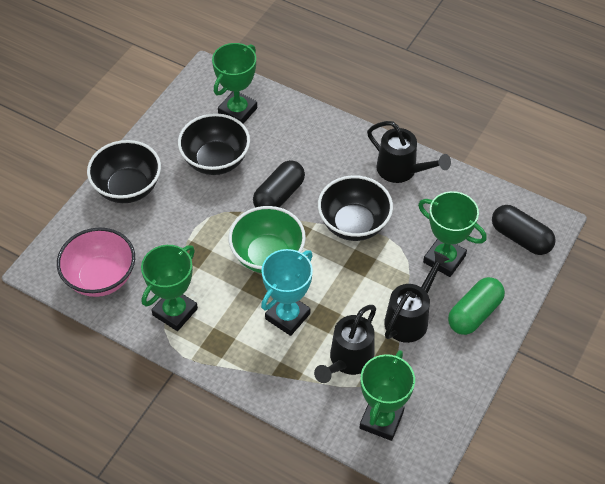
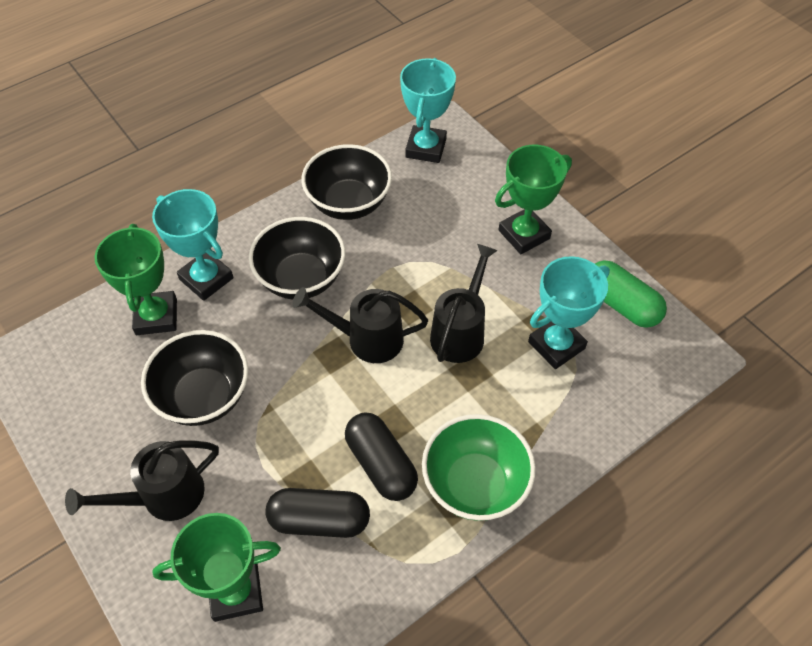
green trophy: 4 -> 3
pink bowl: 1 -> 0
turquoise trophy: 1 -> 3

